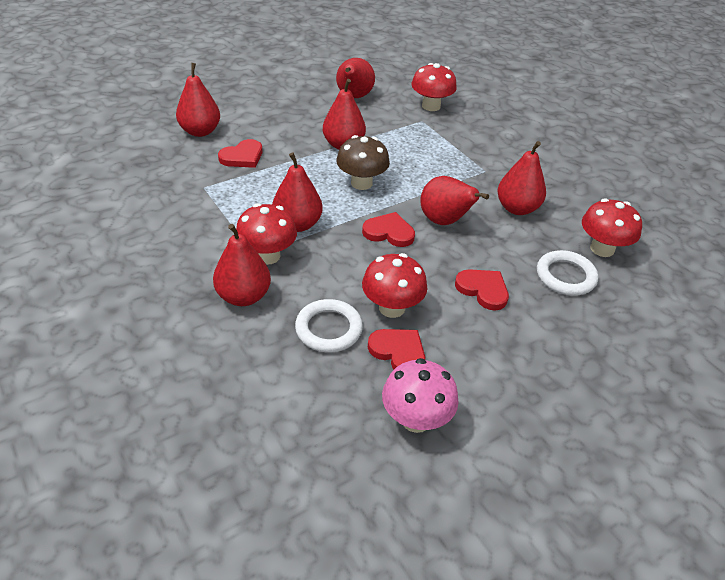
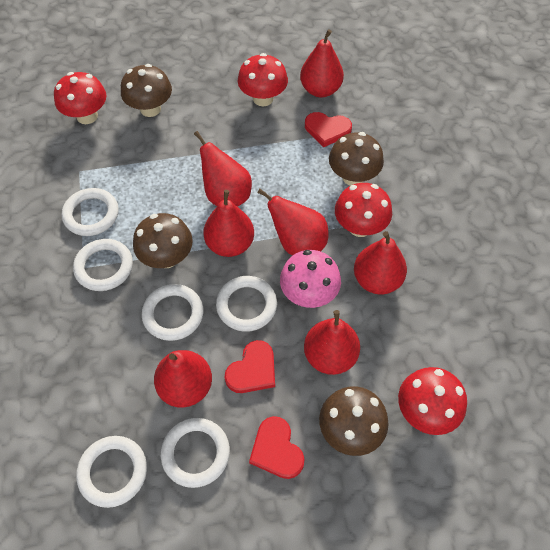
brown mushroom: 1 -> 4
red heart: 4 -> 3
white ring: 2 -> 6

